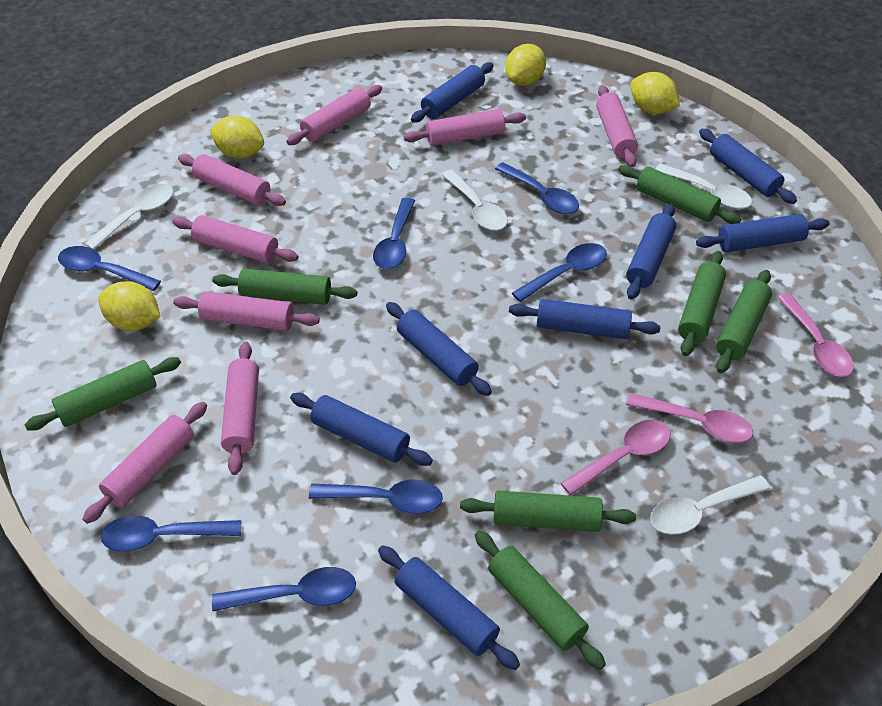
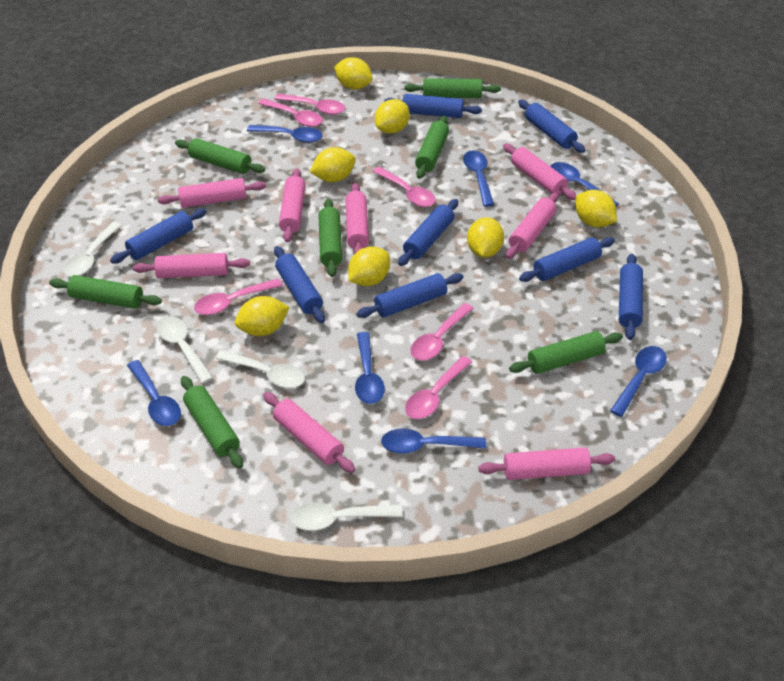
pink spoon: 3 -> 6
yellow lemon: 4 -> 7

